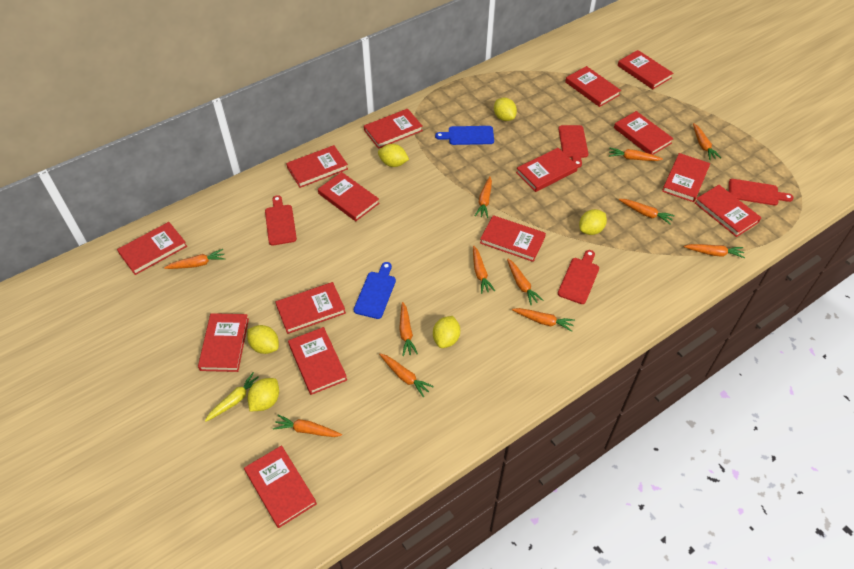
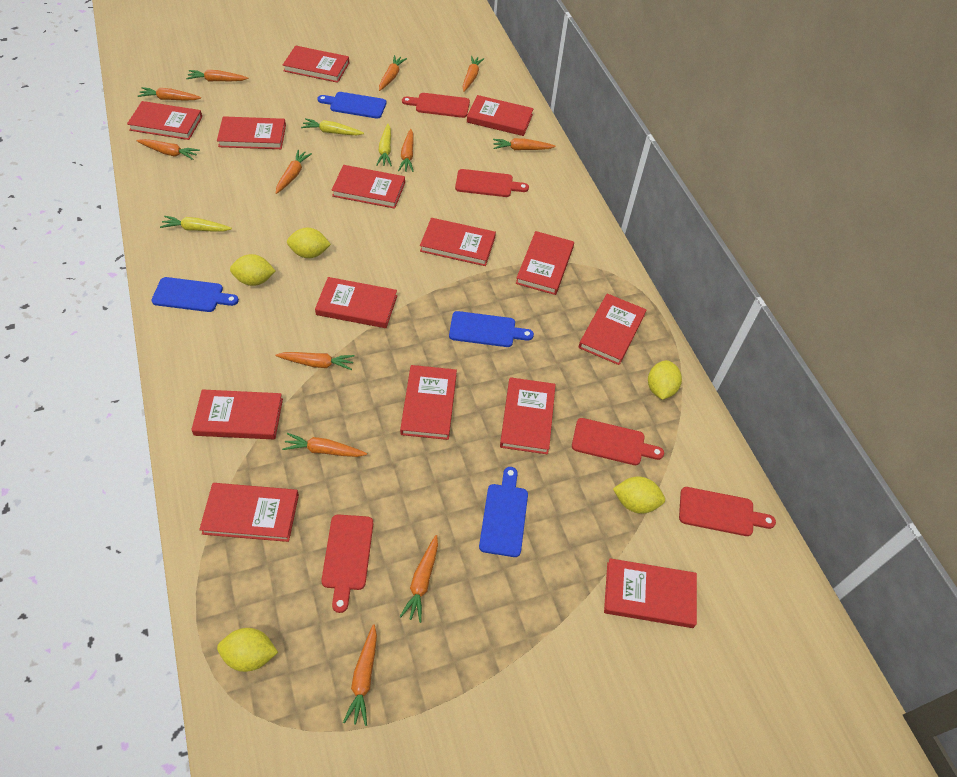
blue cutting board: 2 -> 4
red book: 15 -> 14
red cutting board: 4 -> 5
yellow carrot: 1 -> 3
yellow lemon: 6 -> 5

